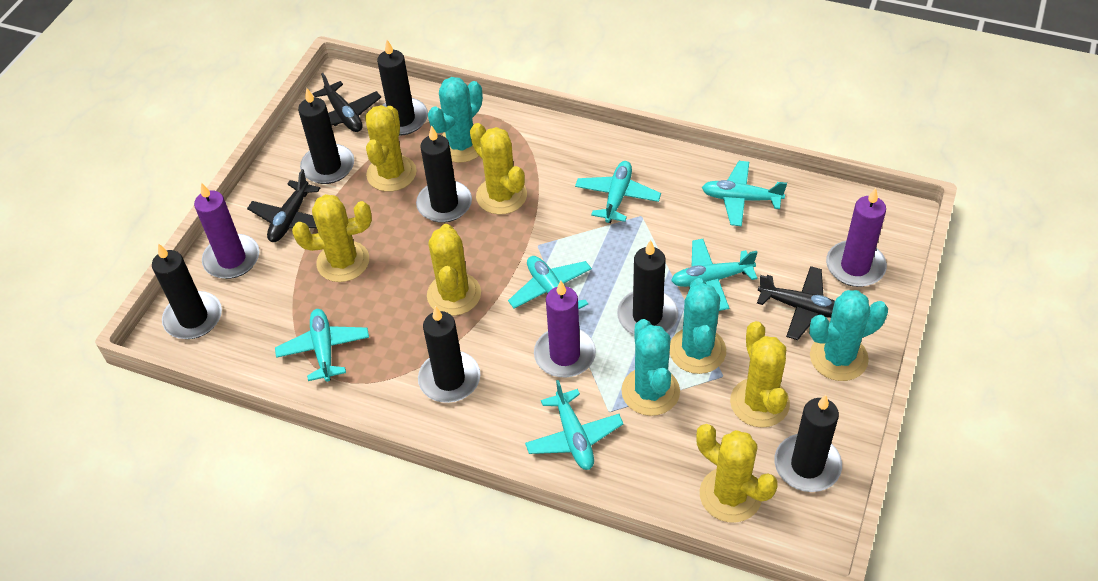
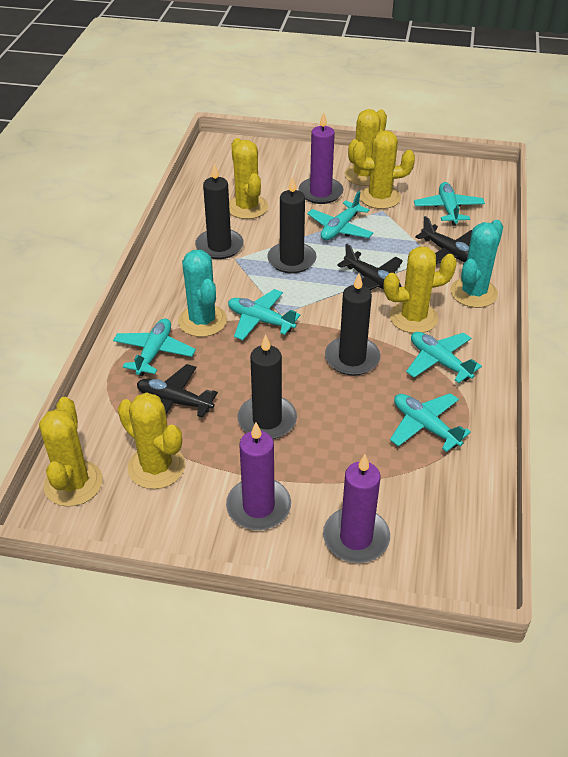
black candle: 7 -> 4
turquoise cactus: 4 -> 2

